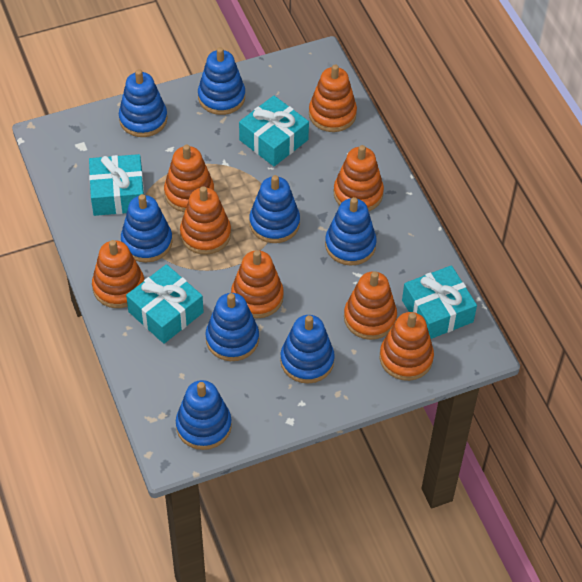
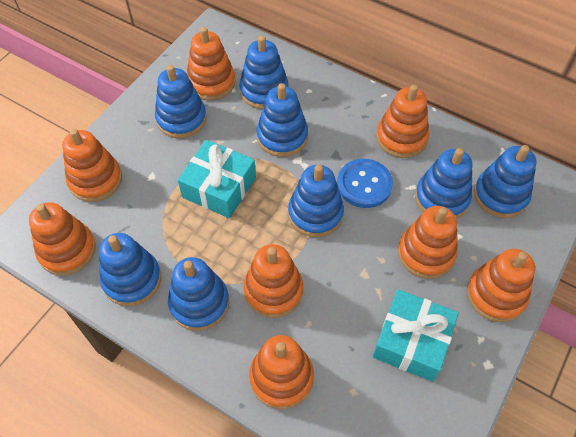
blue button: 0 -> 1
turquoise gift: 4 -> 2

